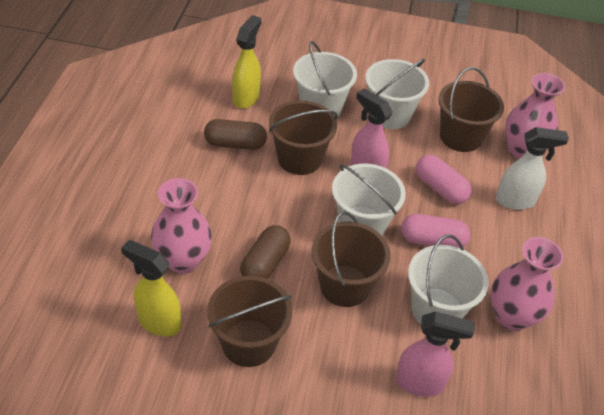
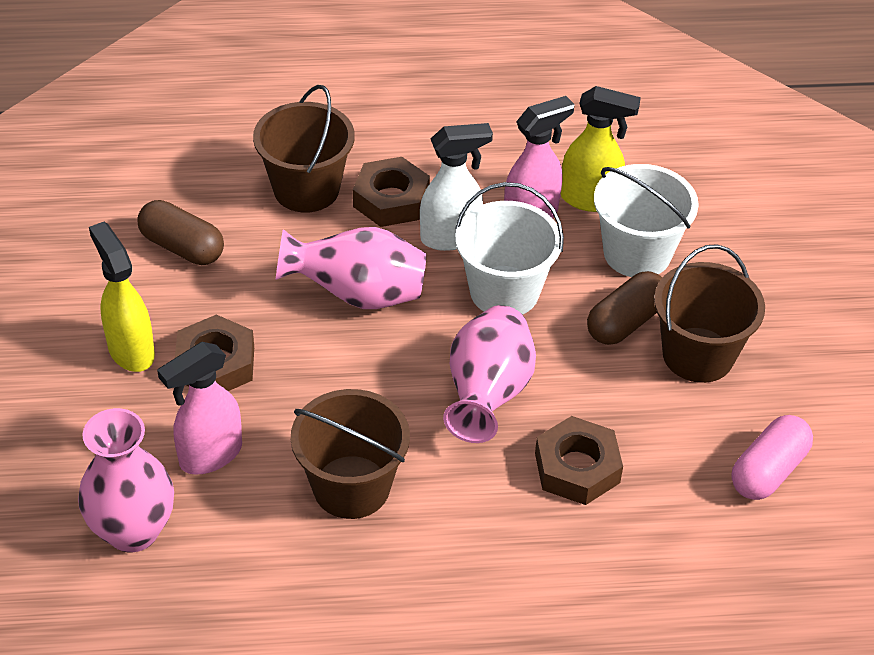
brown bucket: 4 -> 3
brown nut: 0 -> 3
pink capsule: 2 -> 1
white bucket: 4 -> 2

